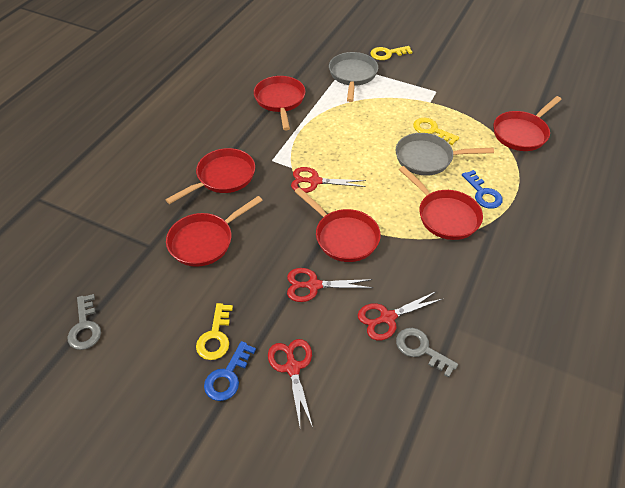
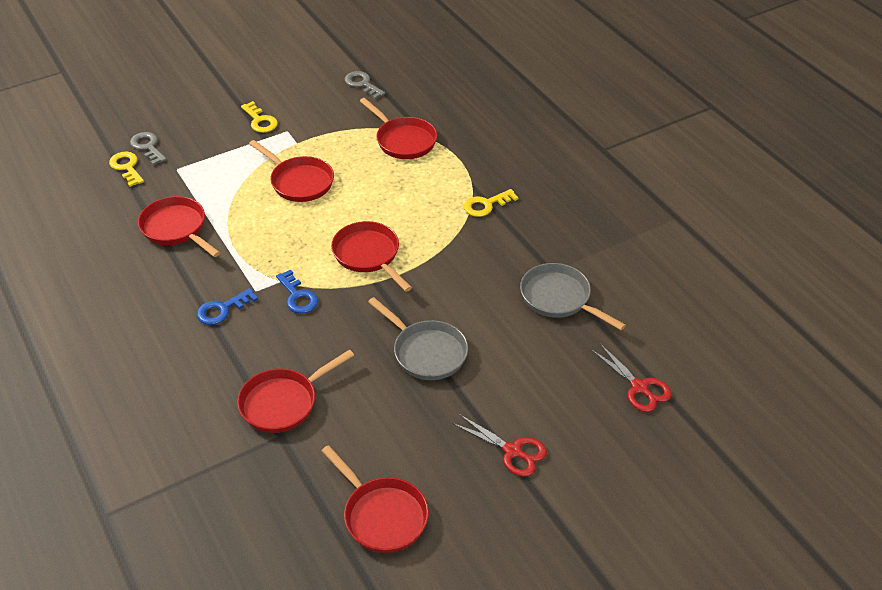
red scissors: 4 -> 2

